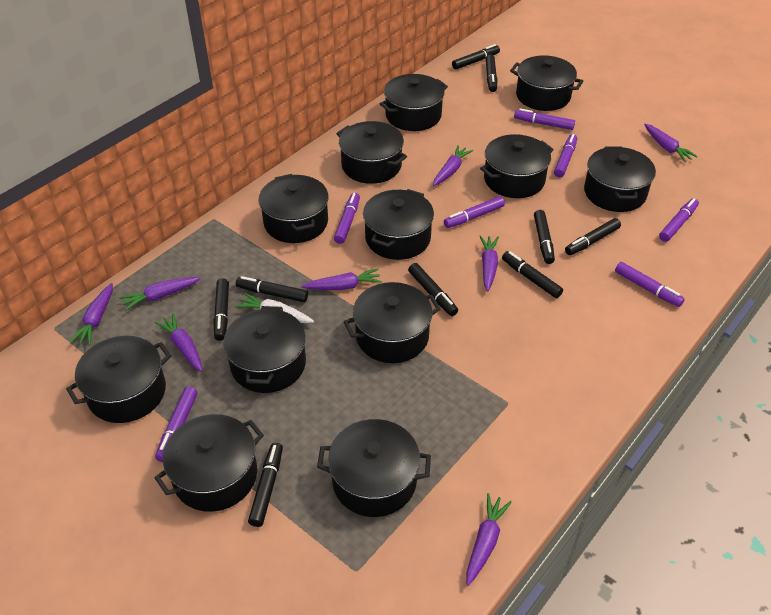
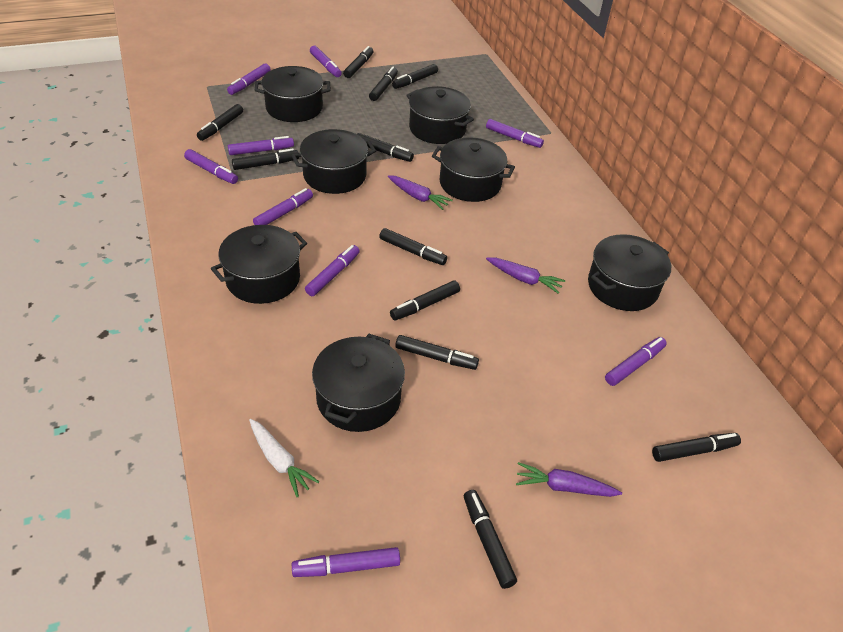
black marker: 9 -> 11
black pot: 12 -> 7
purple carrot: 8 -> 3
purple marker: 7 -> 9

